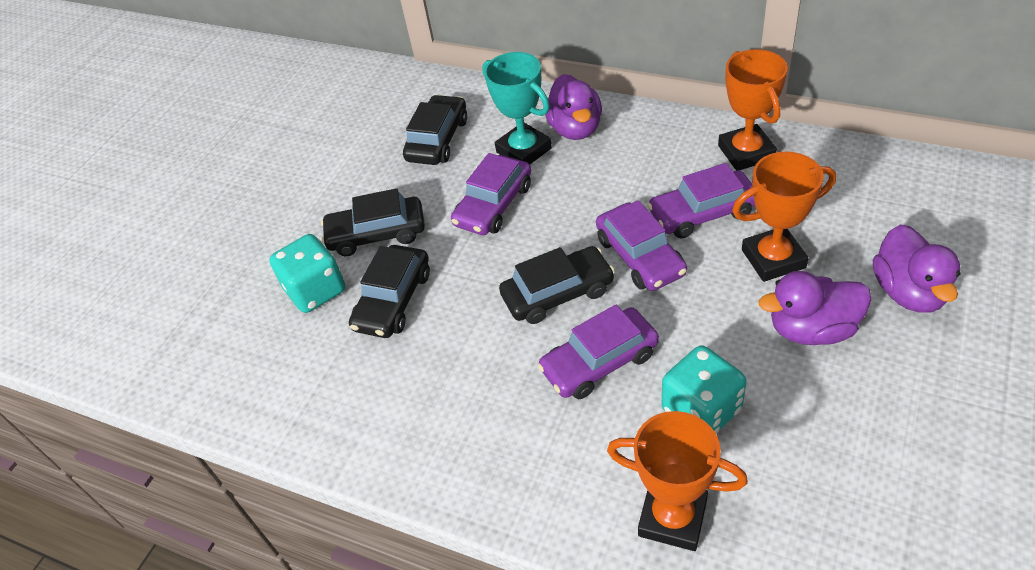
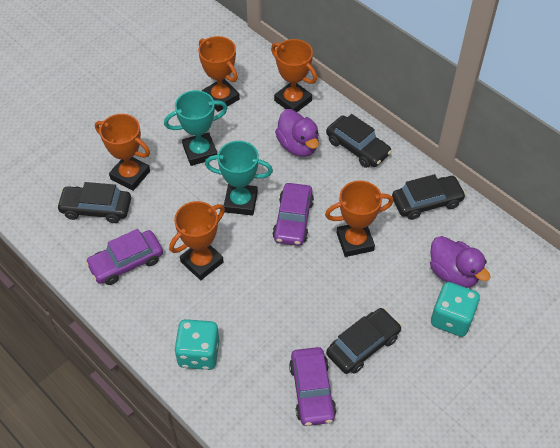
orange trophy: 3 -> 5
purple car: 4 -> 3
purple duck: 3 -> 2
turquoise trophy: 1 -> 2

